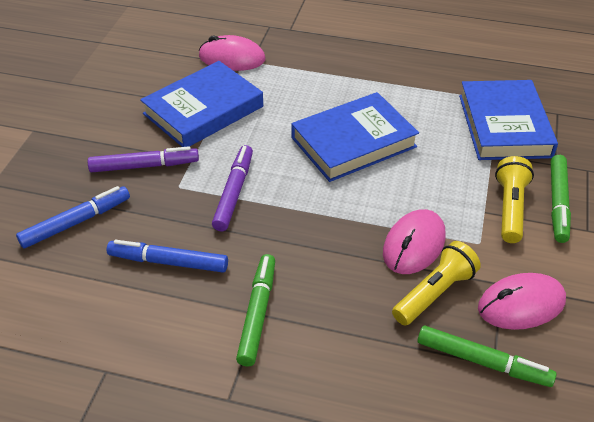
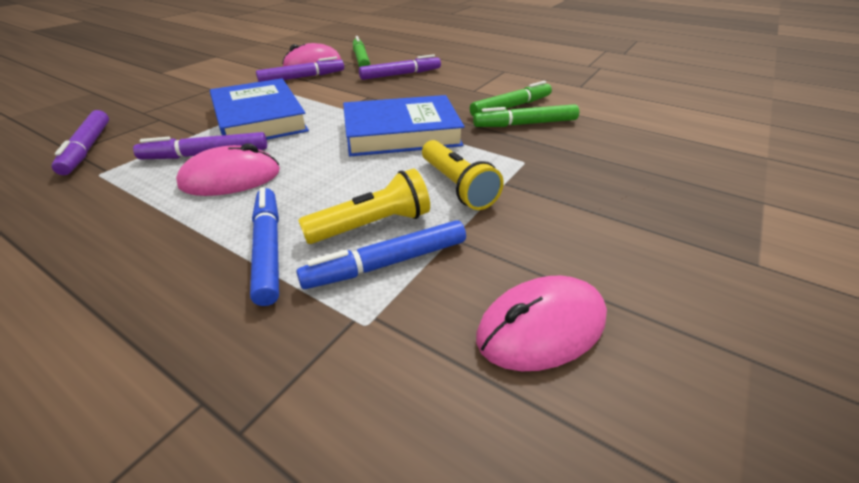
blue book: 3 -> 2
purple marker: 2 -> 4

